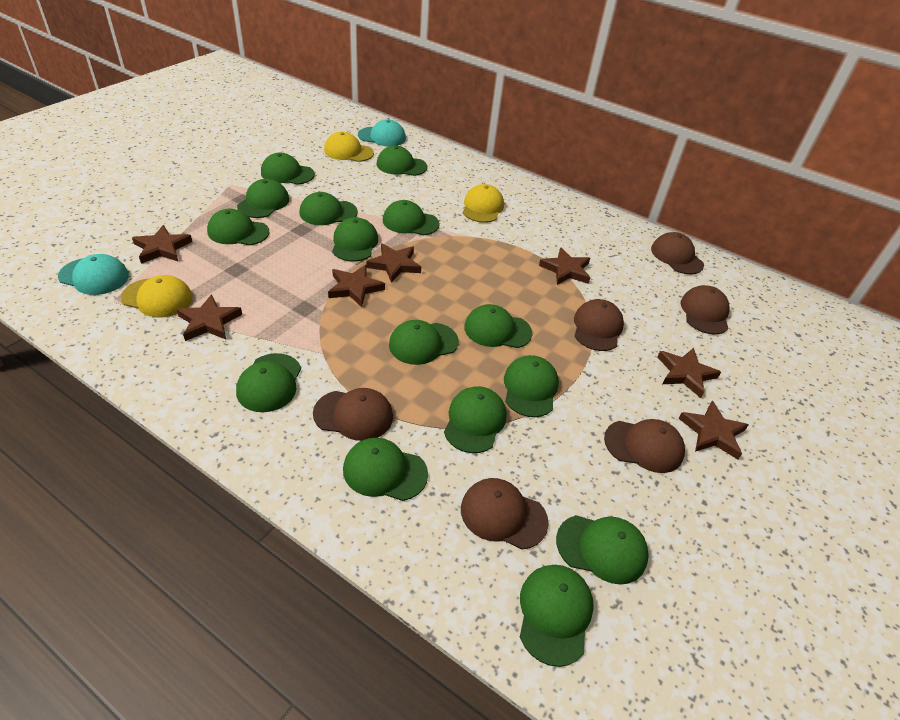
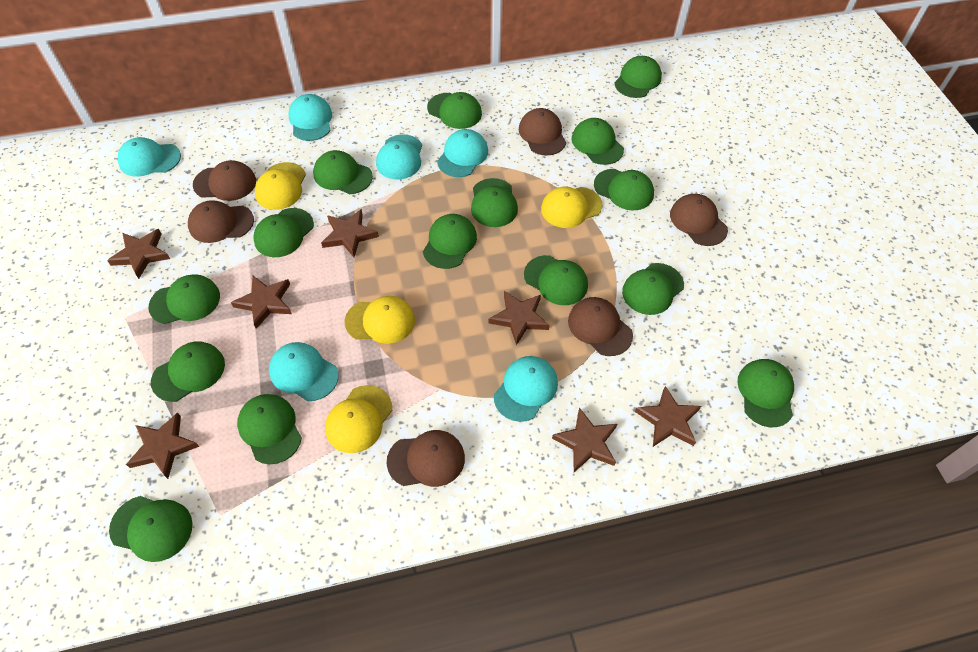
turquoise cap: 2 -> 6
yellow cap: 3 -> 4

